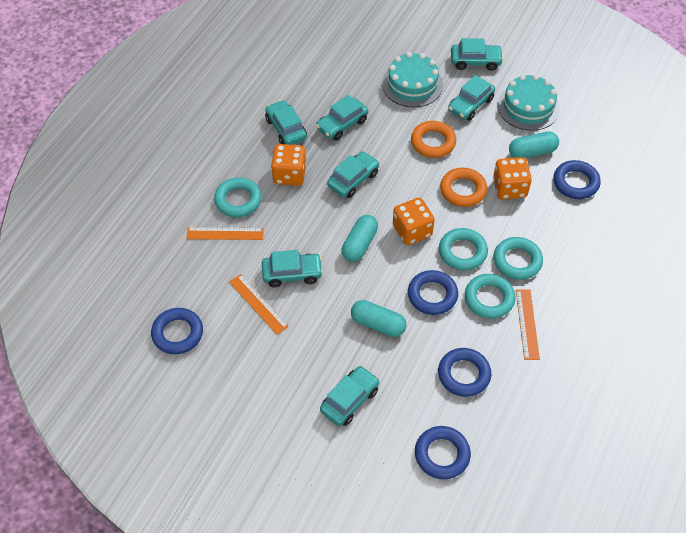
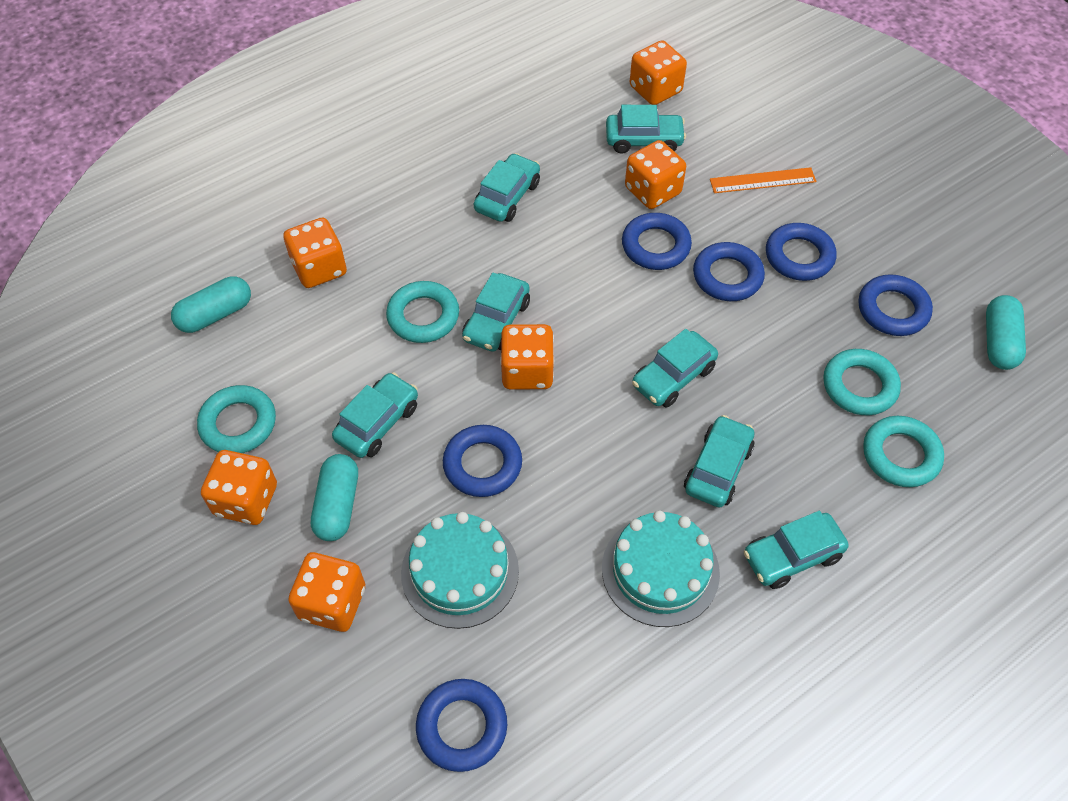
blue ring: 5 -> 6
orange dice: 3 -> 6
orange ring: 2 -> 0
orange ruler: 3 -> 1

